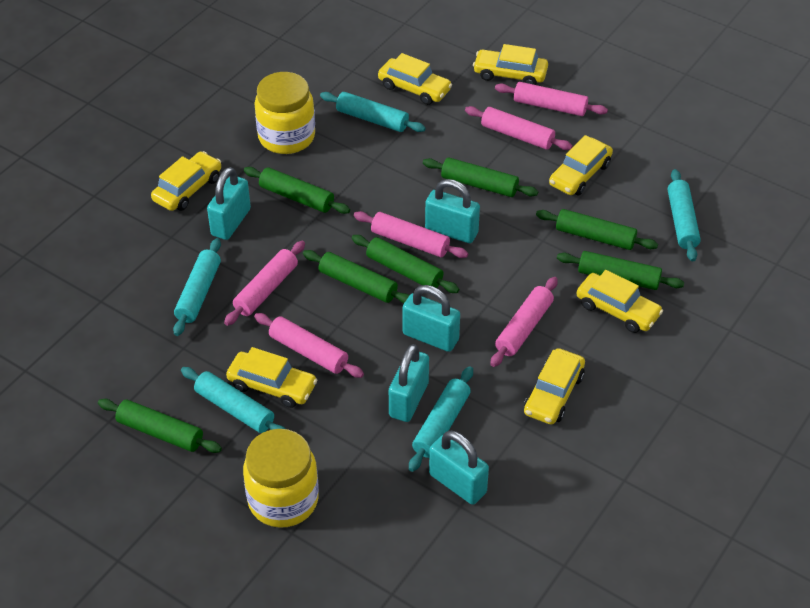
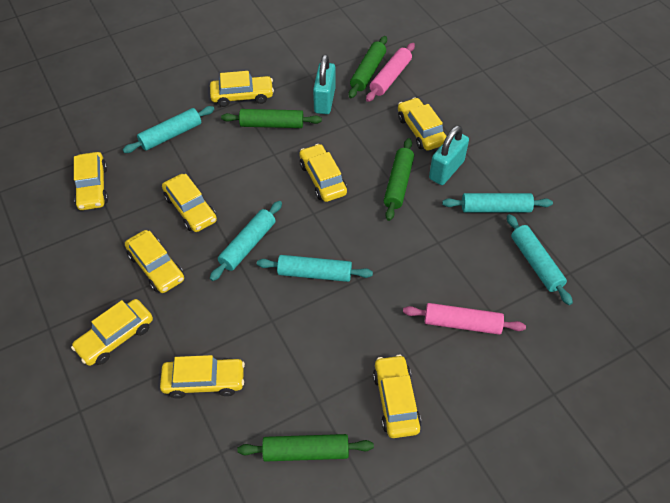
green rolling pin: 7 -> 4
pink rolling pin: 6 -> 2
turquoise padlock: 5 -> 2
yellow car: 7 -> 9
yellow jar: 2 -> 0

